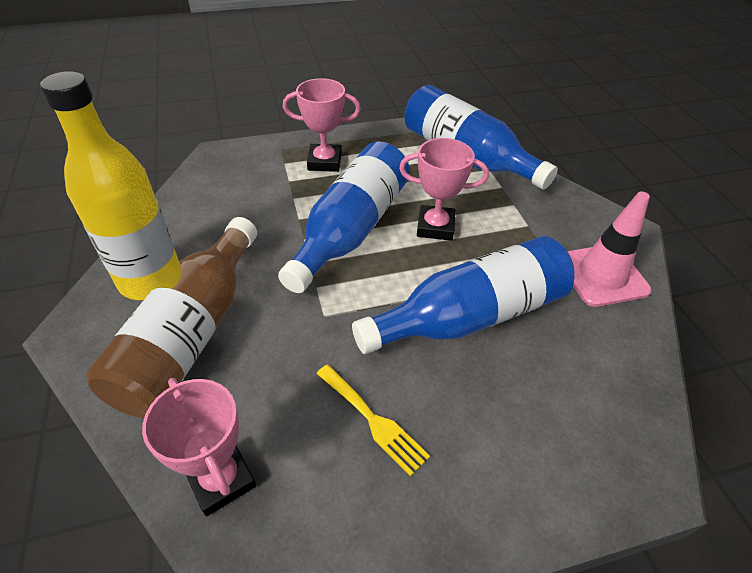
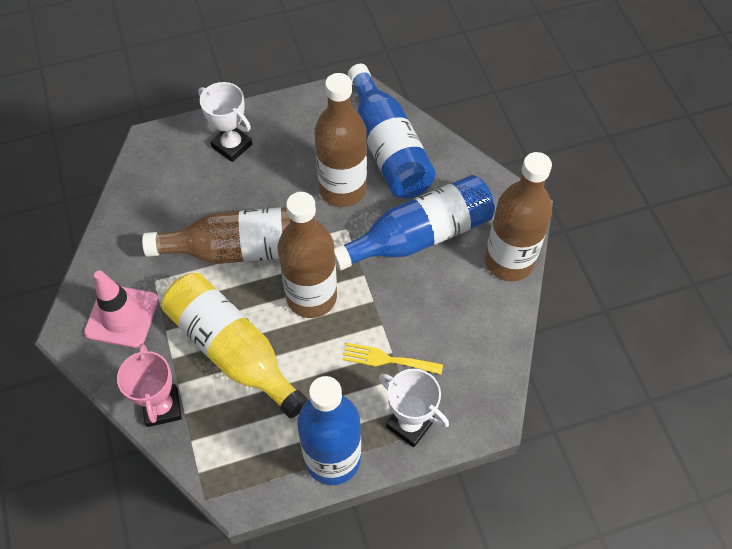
brown bottle: 1 -> 4
pink trophy: 3 -> 1
white trophy: 0 -> 2

